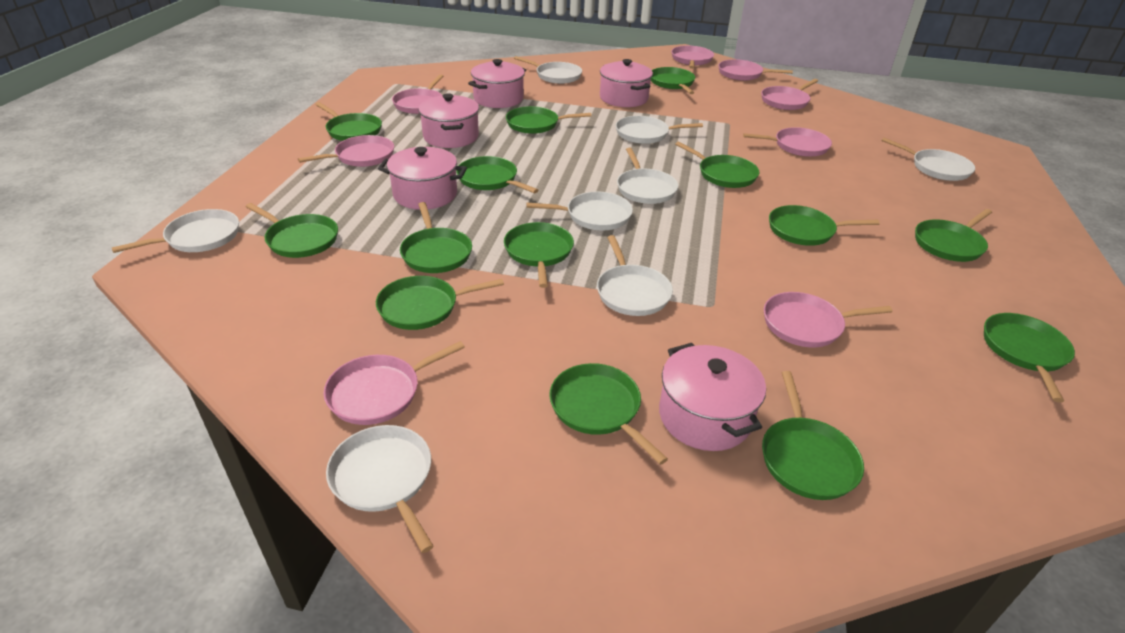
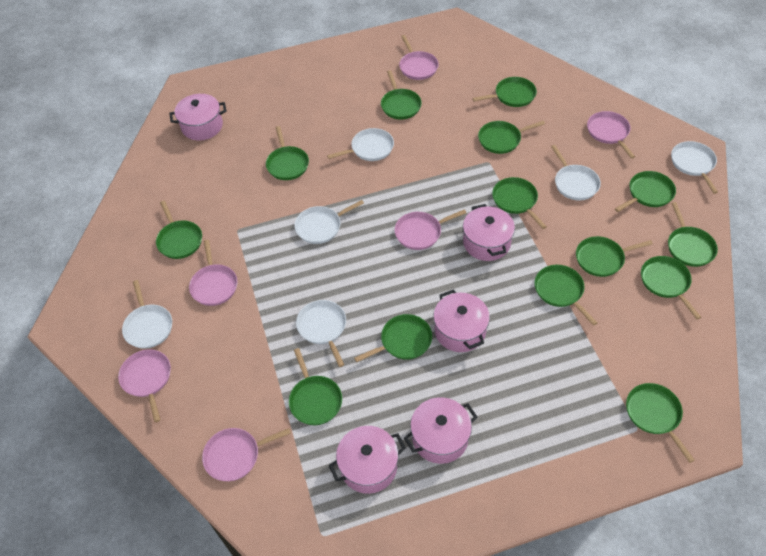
pink pan: 8 -> 6
white pan: 8 -> 6

